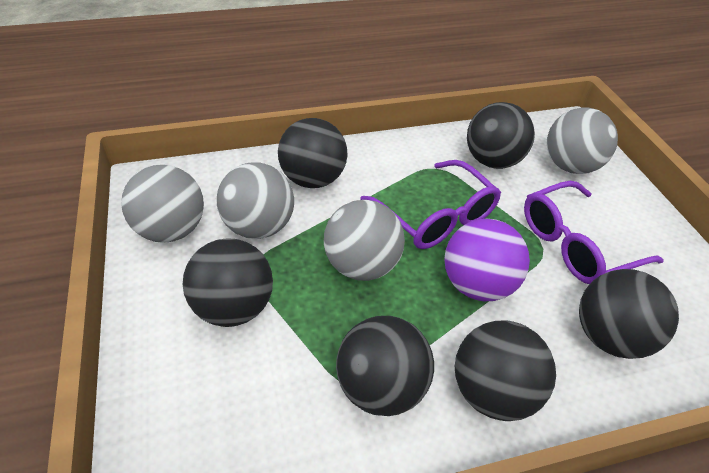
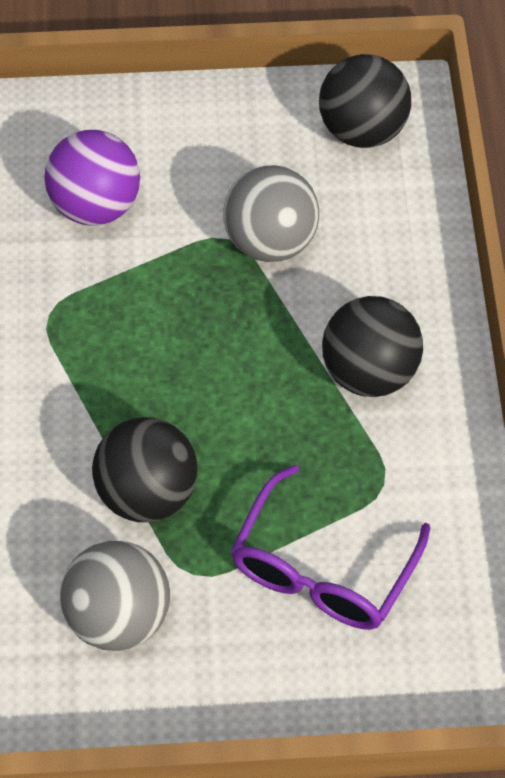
black ball: 6 -> 3
grey ball: 4 -> 2
purple glasses: 2 -> 1

